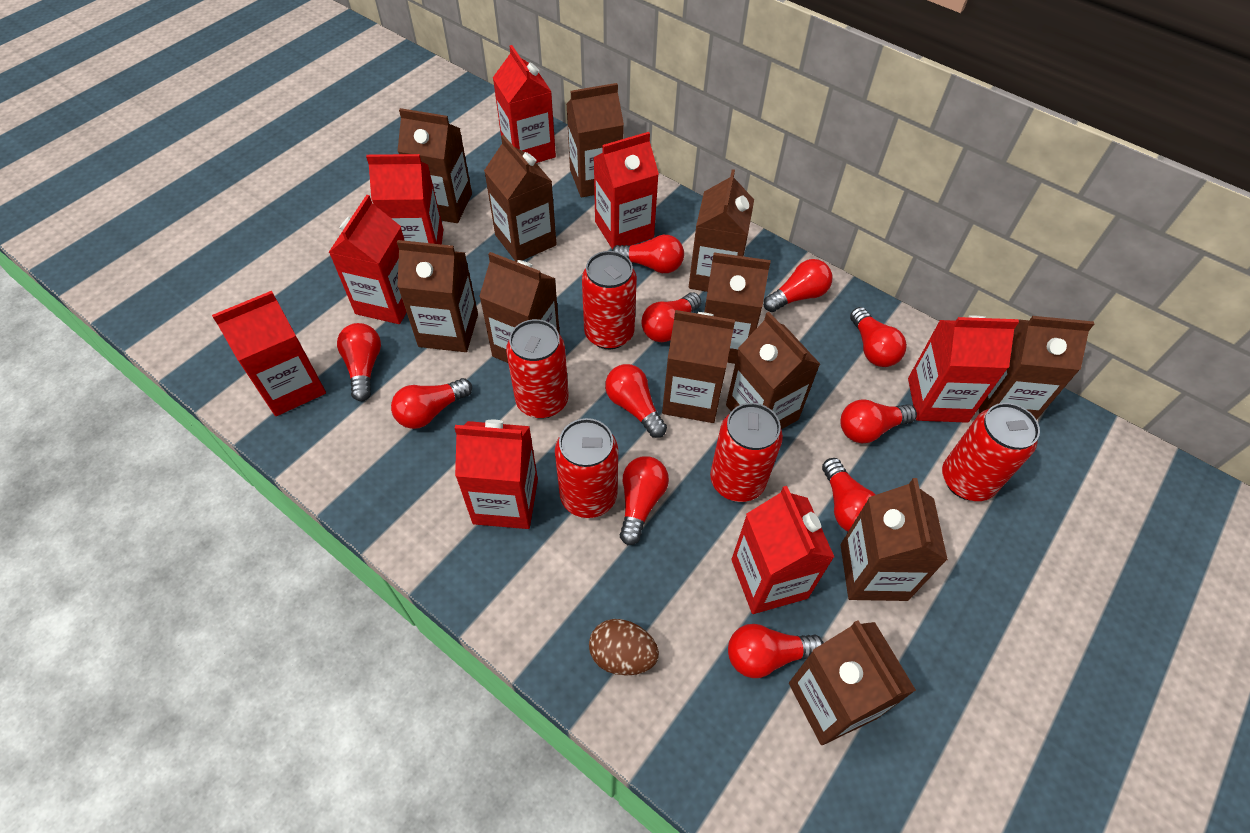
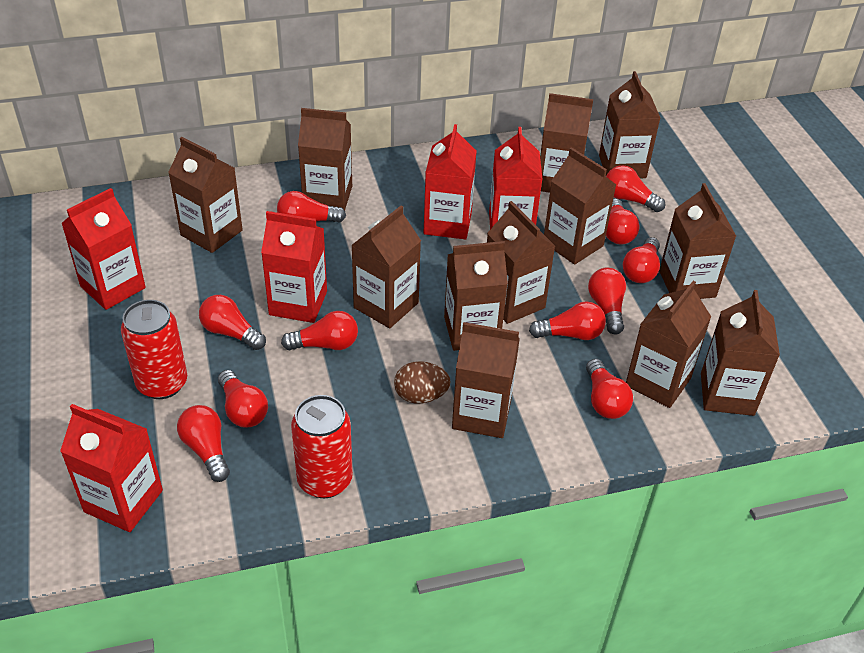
red can: 5 -> 2
red carton: 8 -> 5

